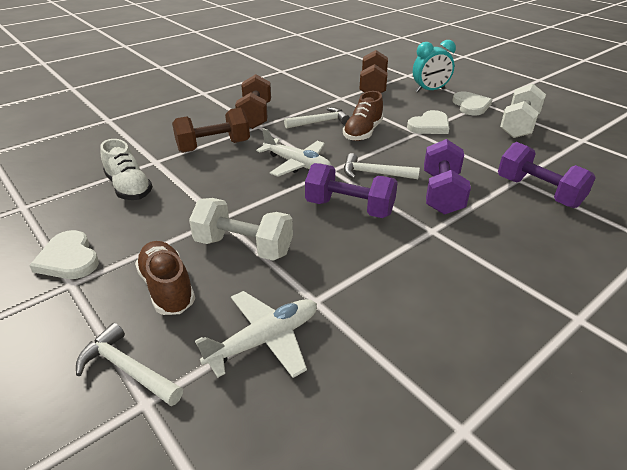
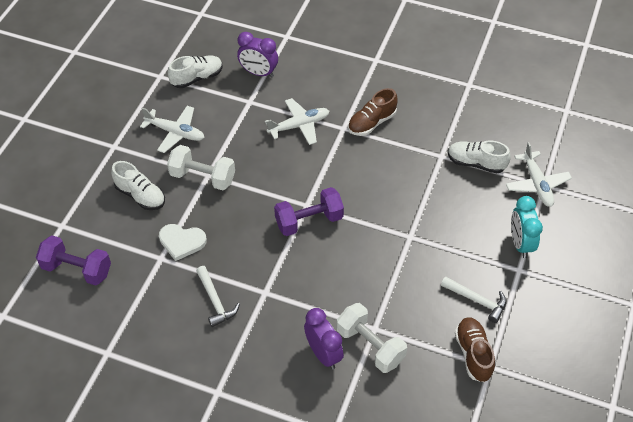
brown dumbbell: 3 -> 0
purple clock: 0 -> 2
purple dumbbell: 3 -> 2
white hammer: 3 -> 2
white heart: 3 -> 1
white plane: 2 -> 3
white shoe: 1 -> 3

